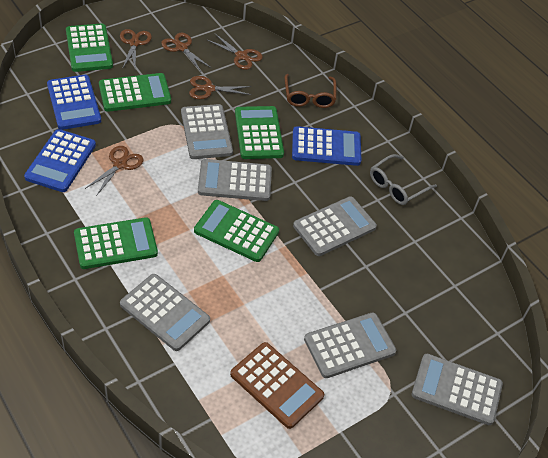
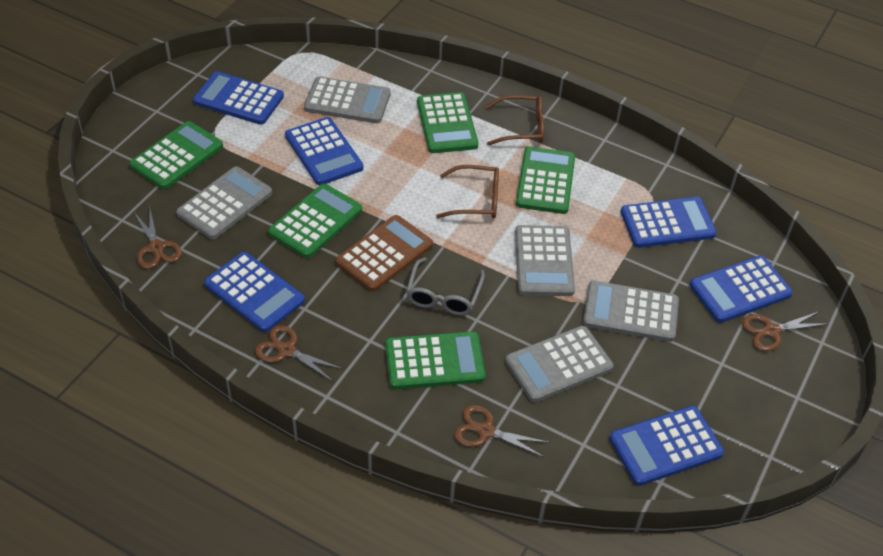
blue calculator: 3 -> 6
brown glasses: 1 -> 2
brown scissors: 5 -> 4
grey calculator: 6 -> 5

